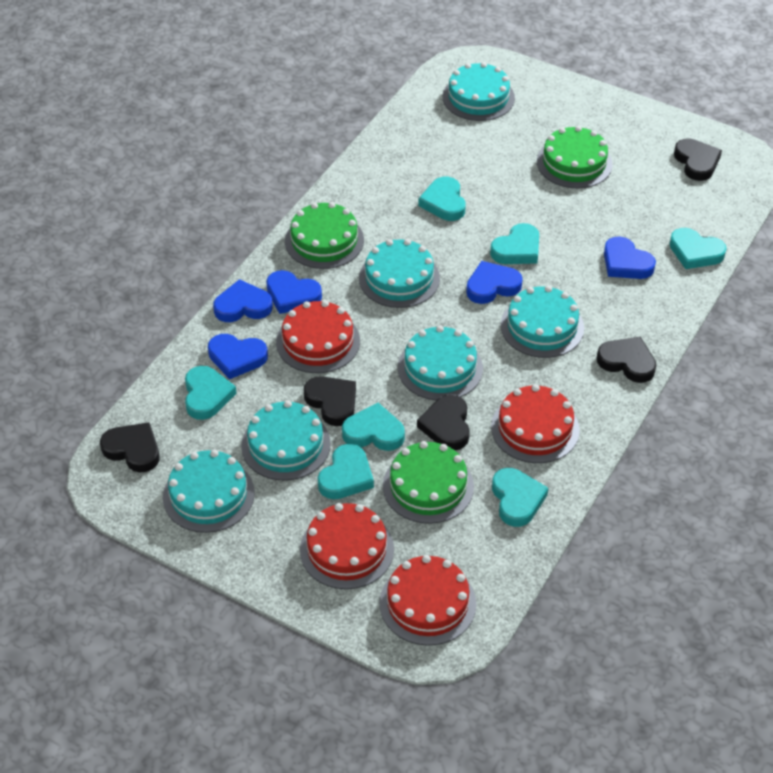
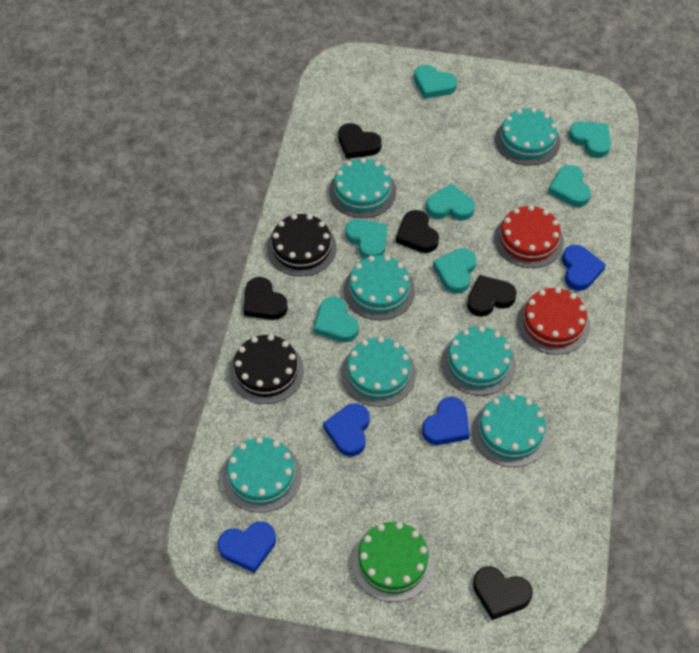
black cake: 0 -> 2
blue heart: 5 -> 4
green cake: 3 -> 1
red cake: 4 -> 2
turquoise cake: 6 -> 7

